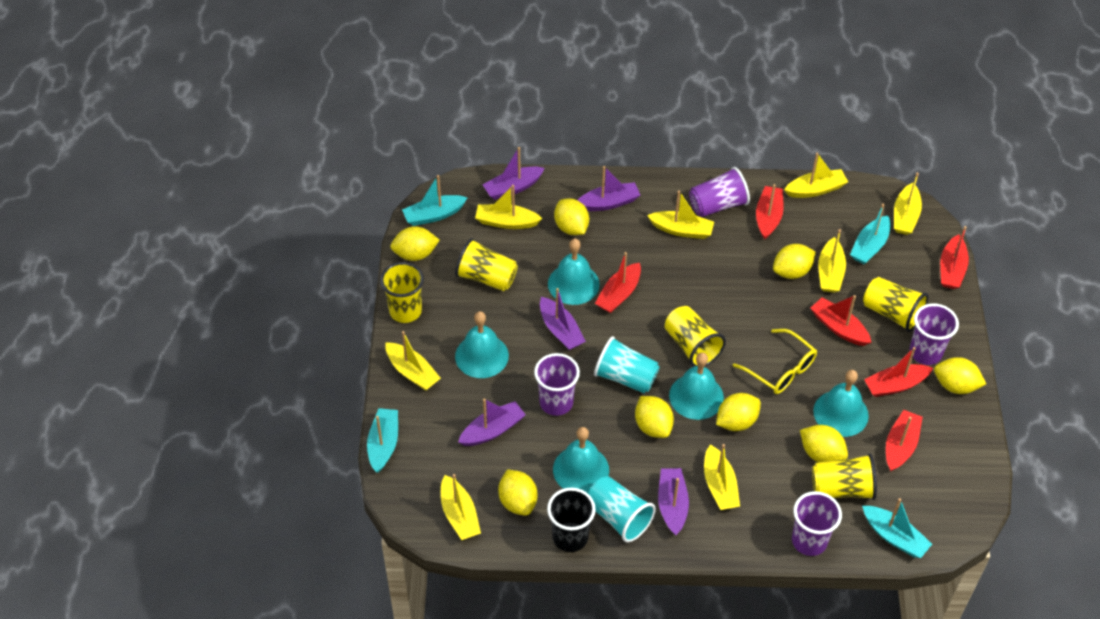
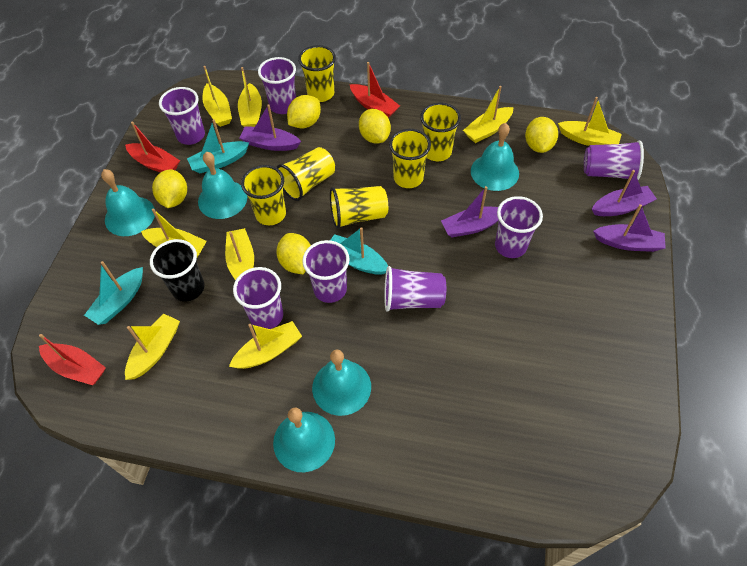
purple boat: 5 -> 4
purple cup: 4 -> 7
red boat: 6 -> 3
turquoise boat: 4 -> 3
turquoise cup: 2 -> 0
yellow cup: 5 -> 6
yellow glasses: 1 -> 0
yellow lemon: 8 -> 5

